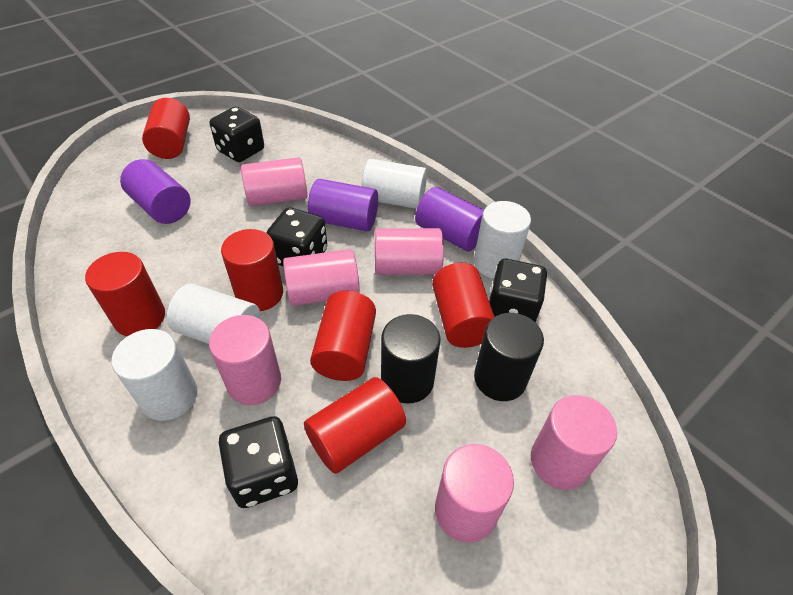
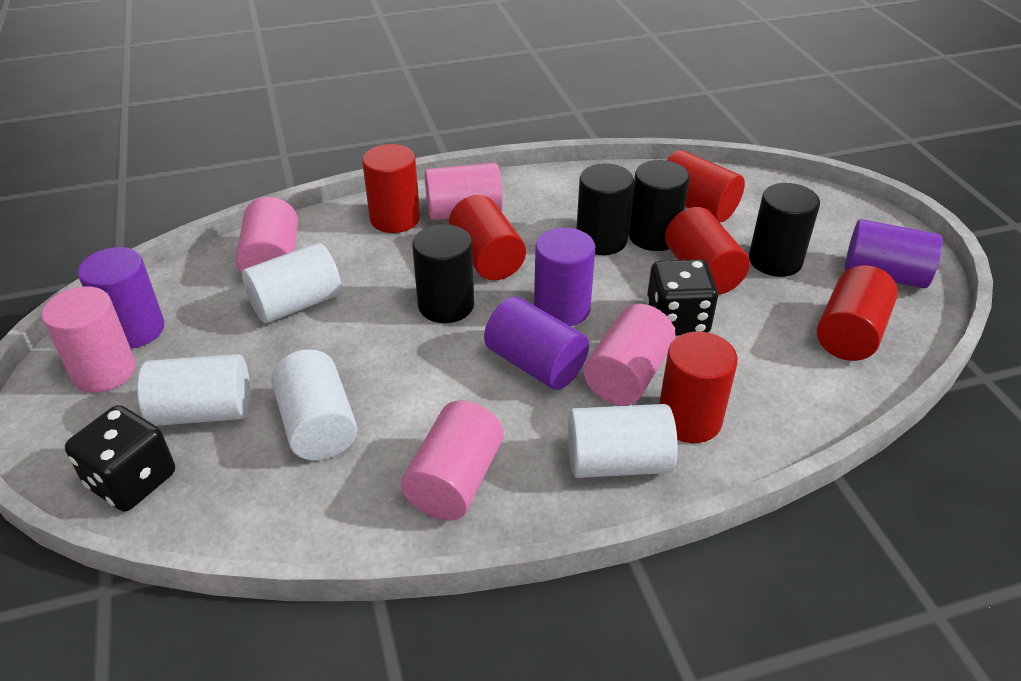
black cylinder: 2 -> 4
black dice: 4 -> 2
pink cylinder: 6 -> 5
purple cylinder: 3 -> 4

